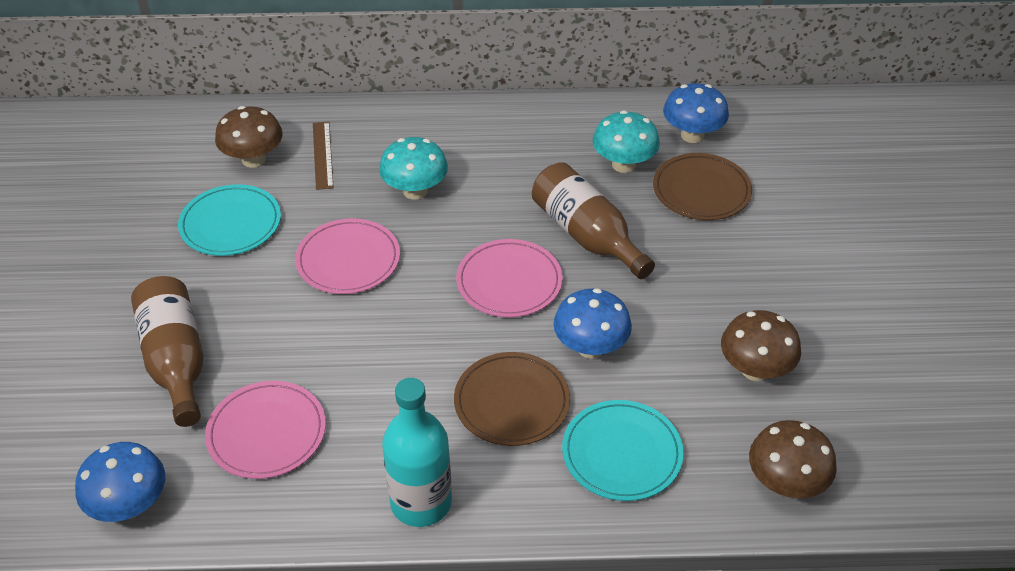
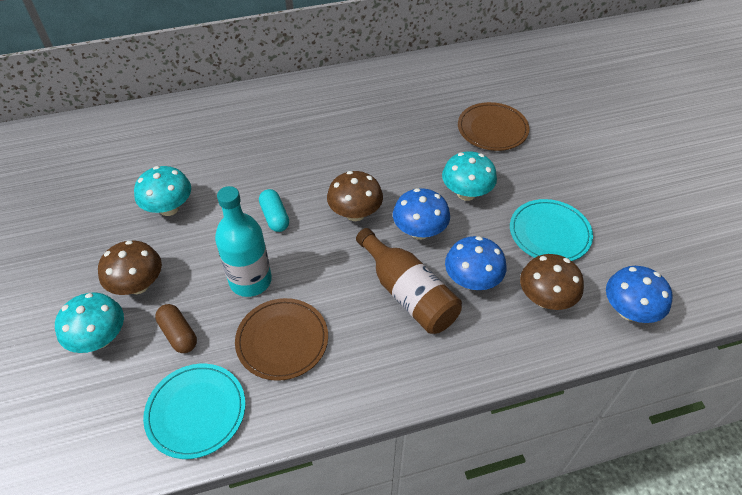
brown bottle: 2 -> 1
brown capsule: 0 -> 1
brown ruler: 1 -> 0
pink plate: 3 -> 0
turquoise capsule: 0 -> 1
turquoise mushroom: 2 -> 3

